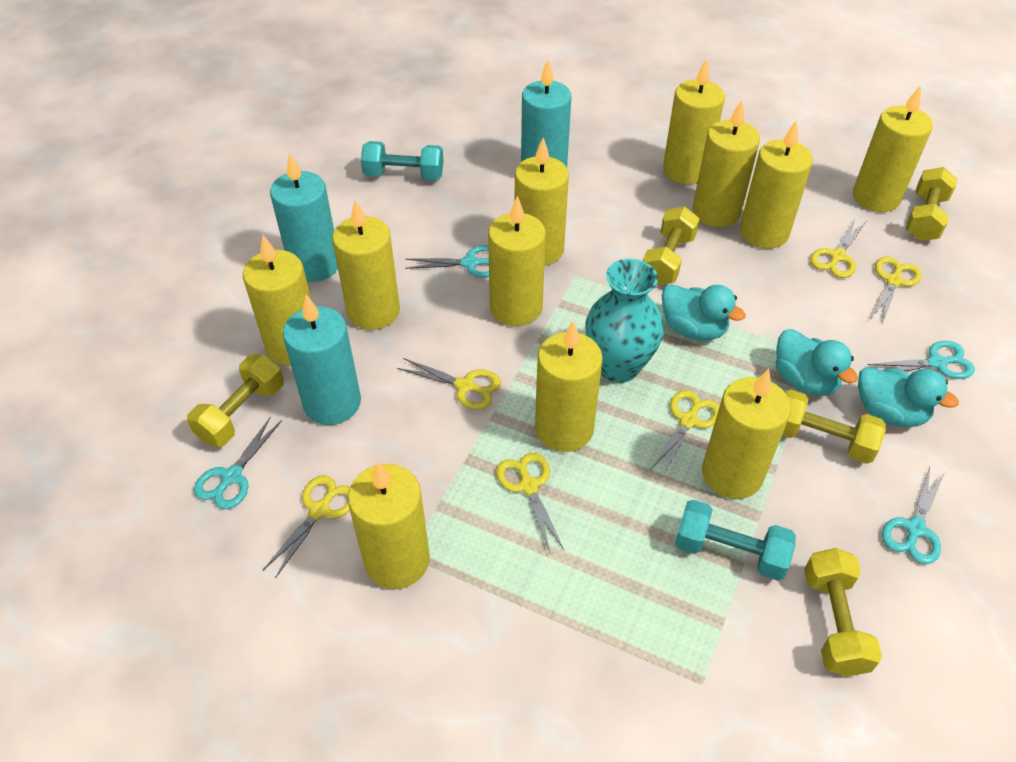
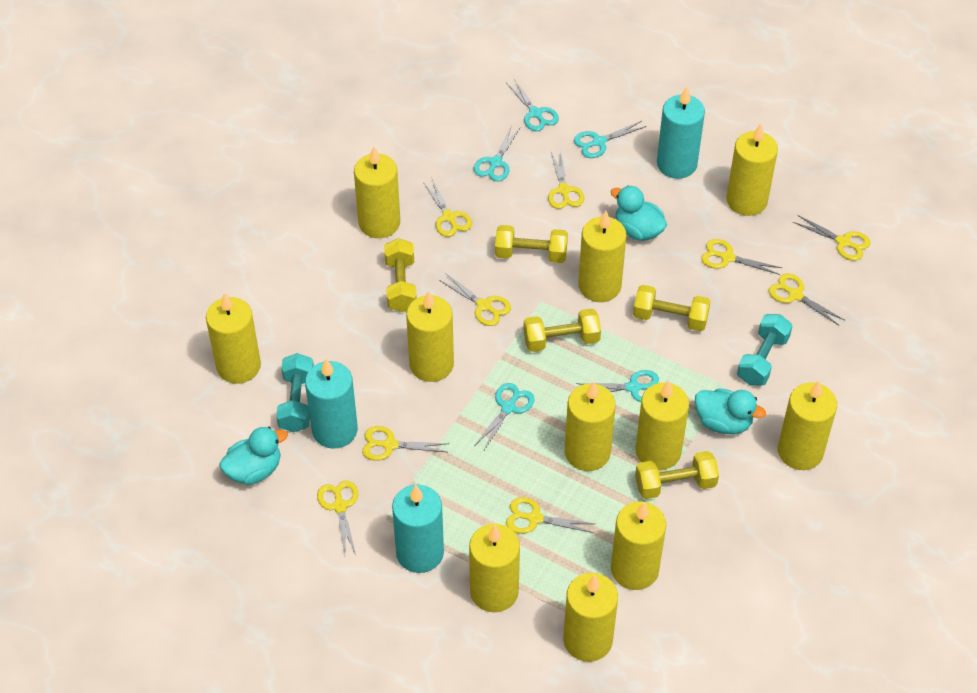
turquoise scissors: 4 -> 5
turquoise vase: 1 -> 0
yellow scissors: 6 -> 9

